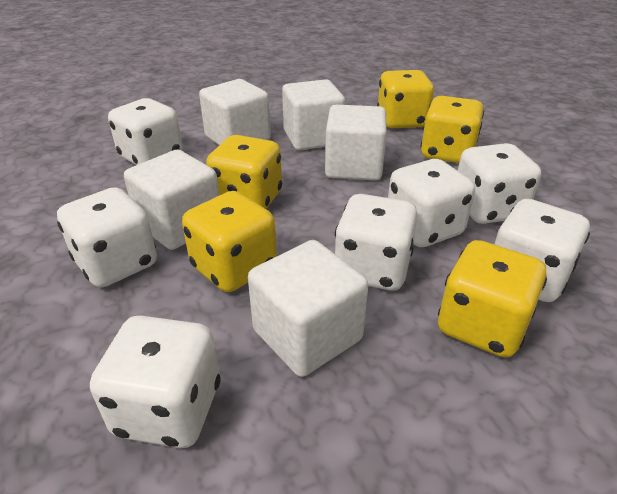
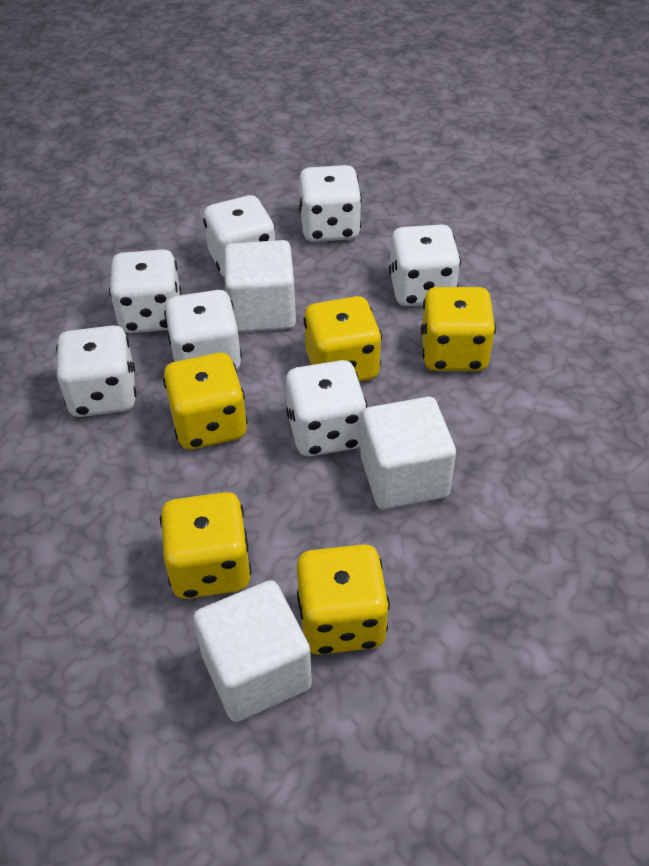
white cube: 5 -> 3

